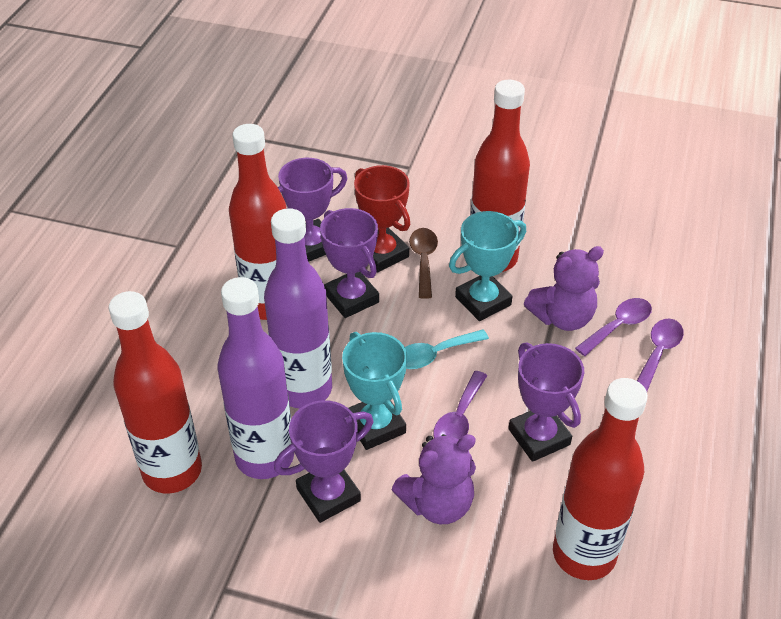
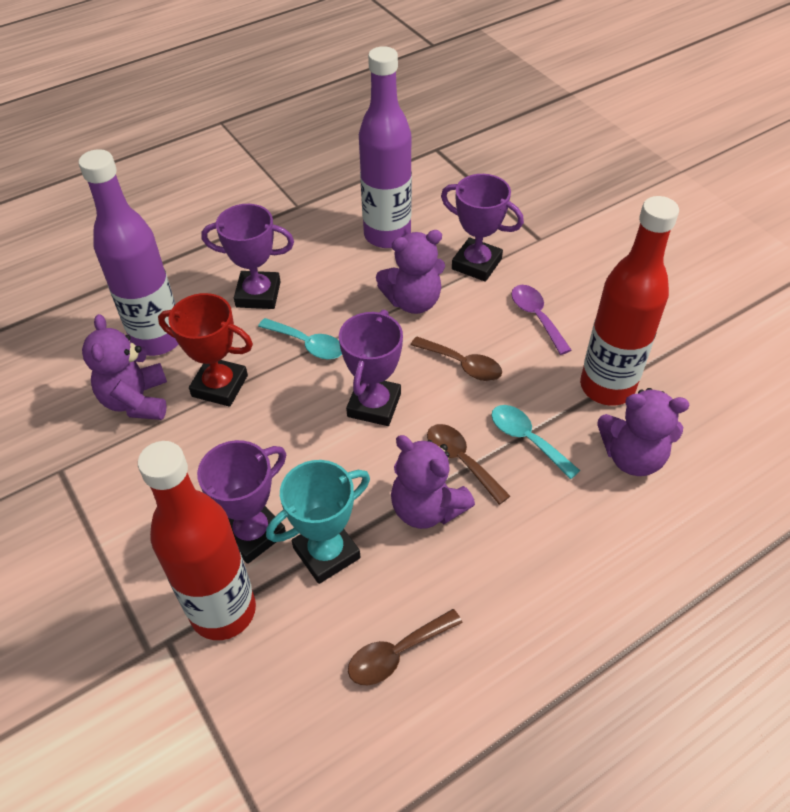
brown spoon: 1 -> 3
purple spoon: 3 -> 1
purple teddy bear: 2 -> 4
red bottle: 4 -> 2
turquoise spoon: 1 -> 2
turquoise trophy: 2 -> 1

